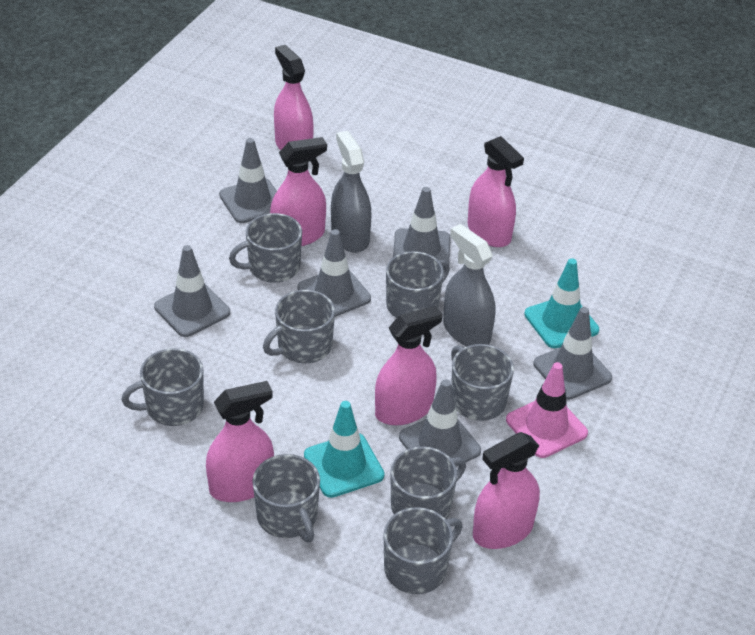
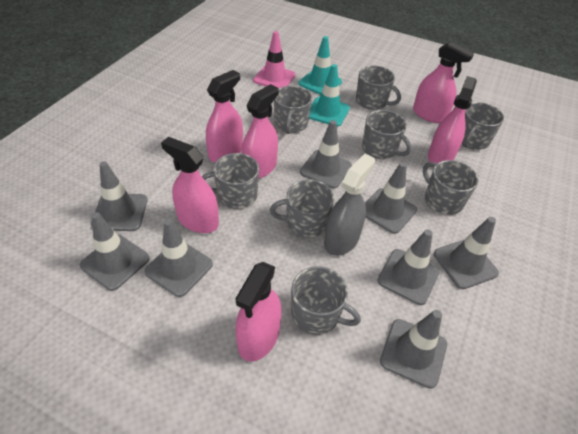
grey spray bottle: 2 -> 1
grey traffic cone: 6 -> 8

